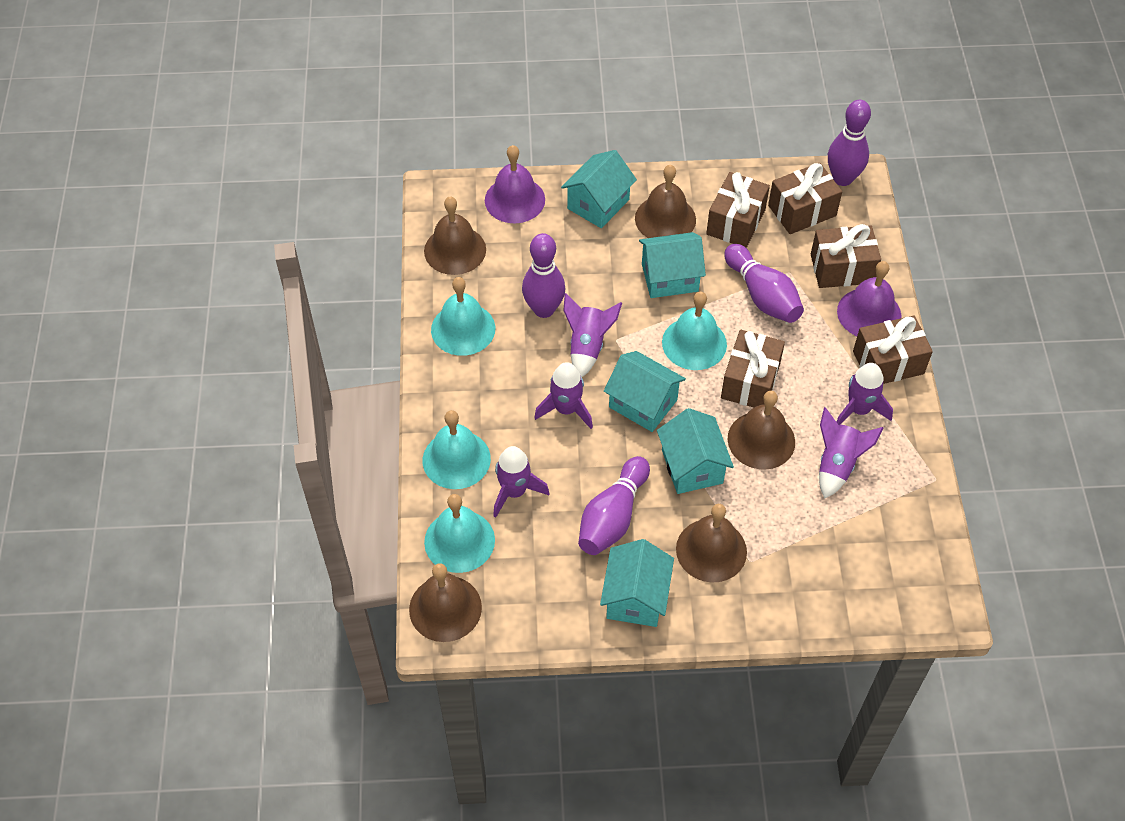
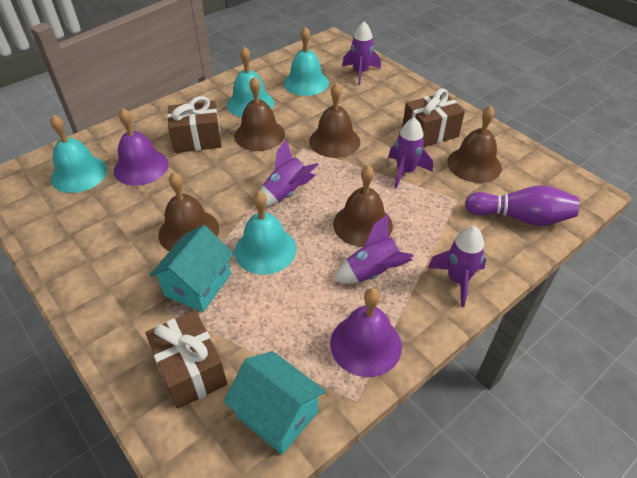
brown gift: 5 -> 3
purple bowling pin: 4 -> 1
turquoise house: 5 -> 2

